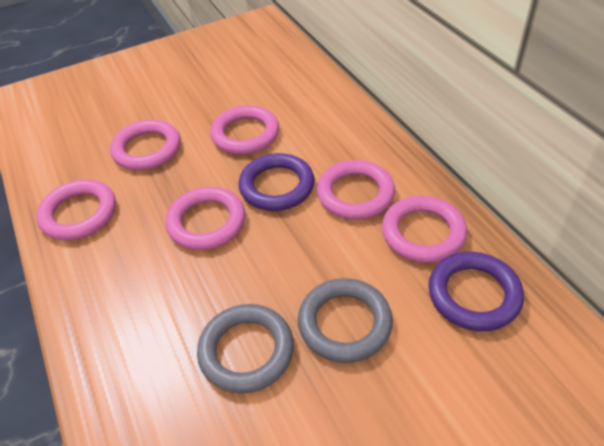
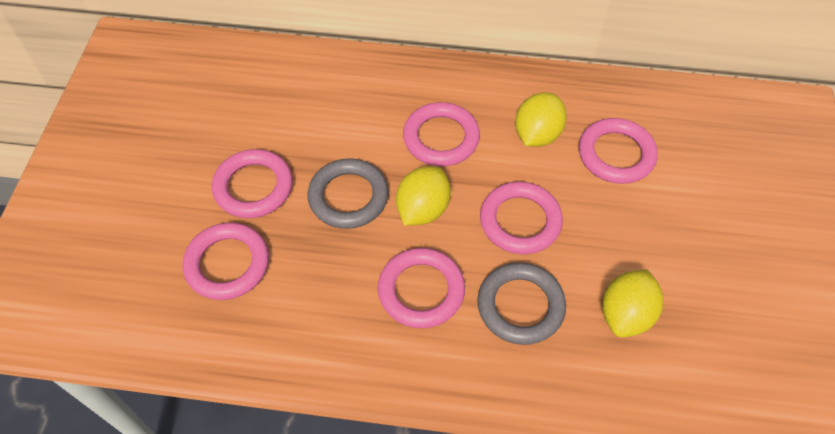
purple ring: 2 -> 0
yellow lemon: 0 -> 3

